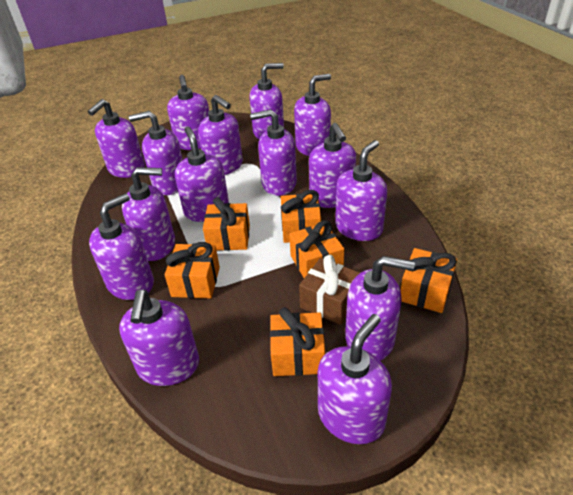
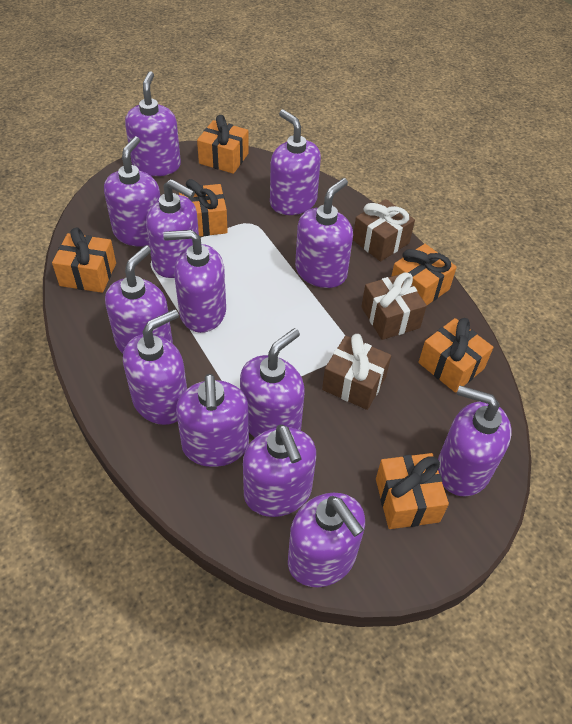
brown gift: 1 -> 3
purple soap dispenser: 15 -> 13

